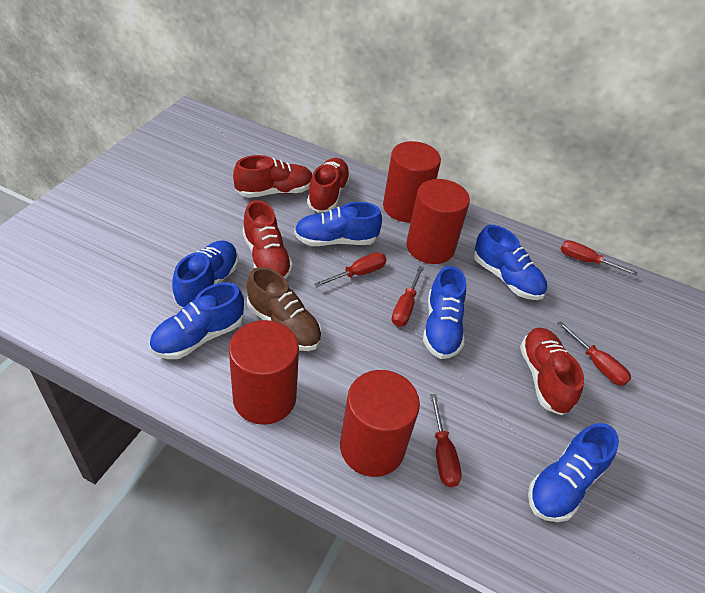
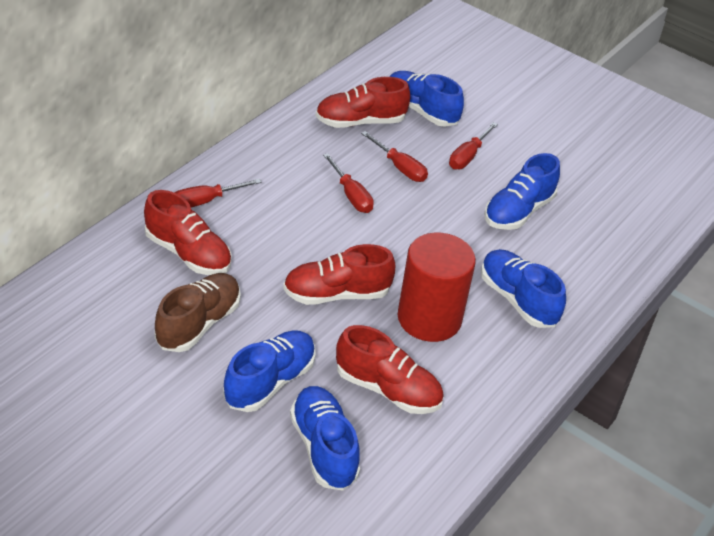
blue shoe: 6 -> 5
red cylinder: 4 -> 1
red screwdriver: 5 -> 4

